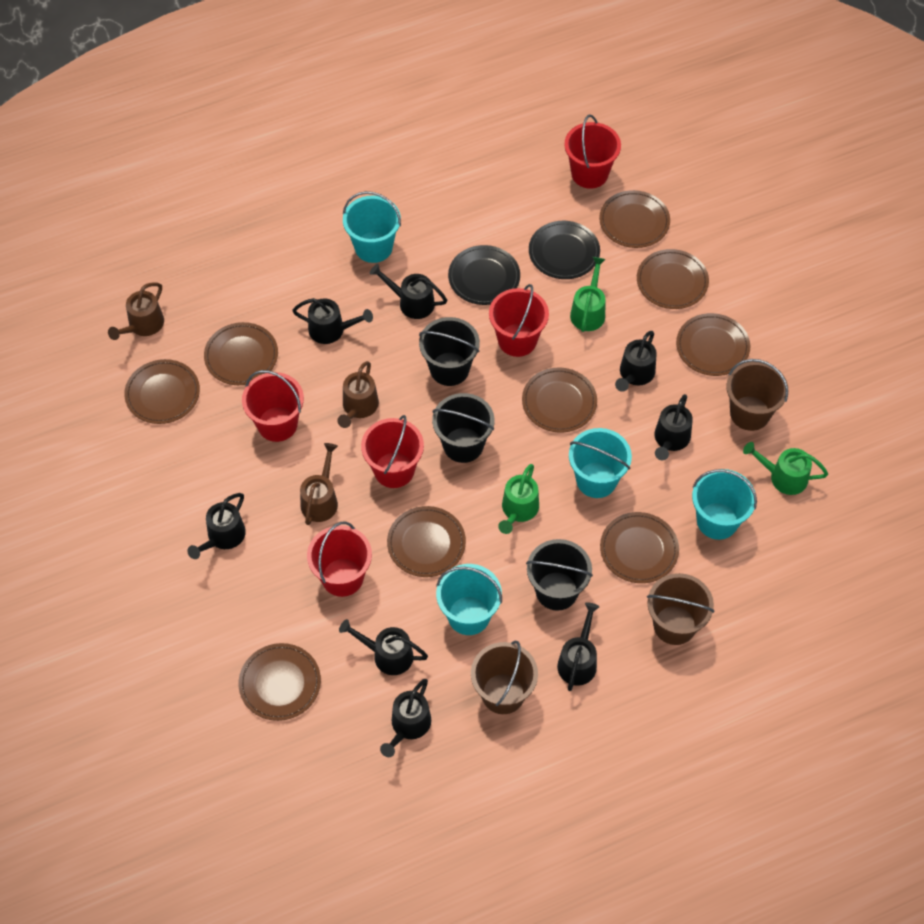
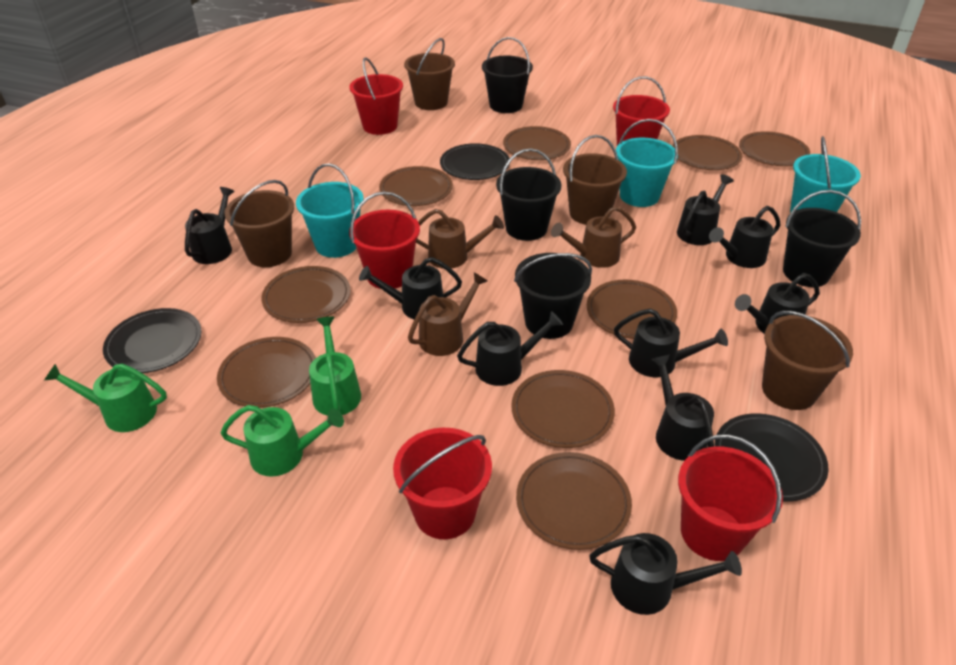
black bucket: 3 -> 4
black plate: 2 -> 3
black watering can: 8 -> 9
brown bucket: 3 -> 4
turquoise bucket: 4 -> 3

